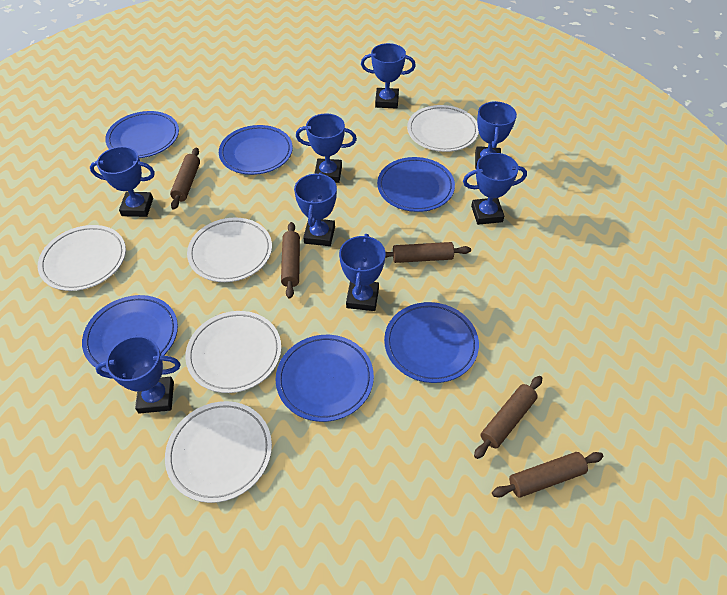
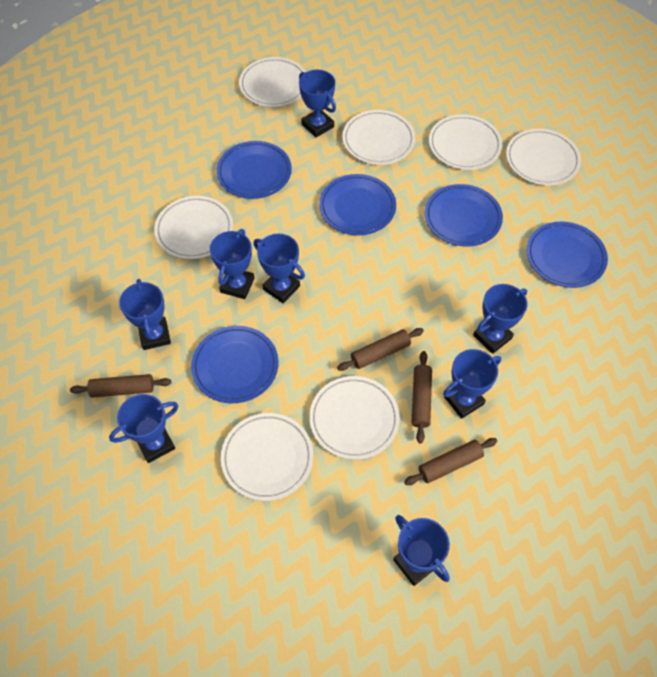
blue plate: 6 -> 5
brown rolling pin: 5 -> 4
white plate: 5 -> 7

